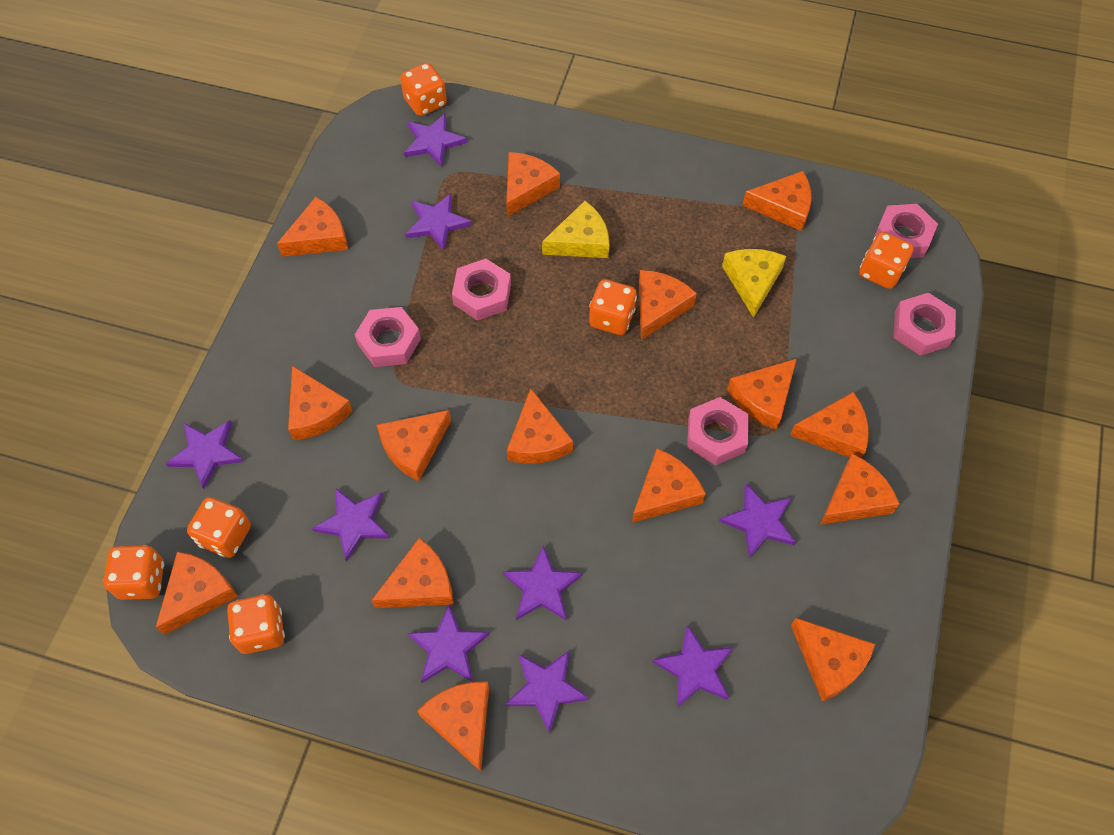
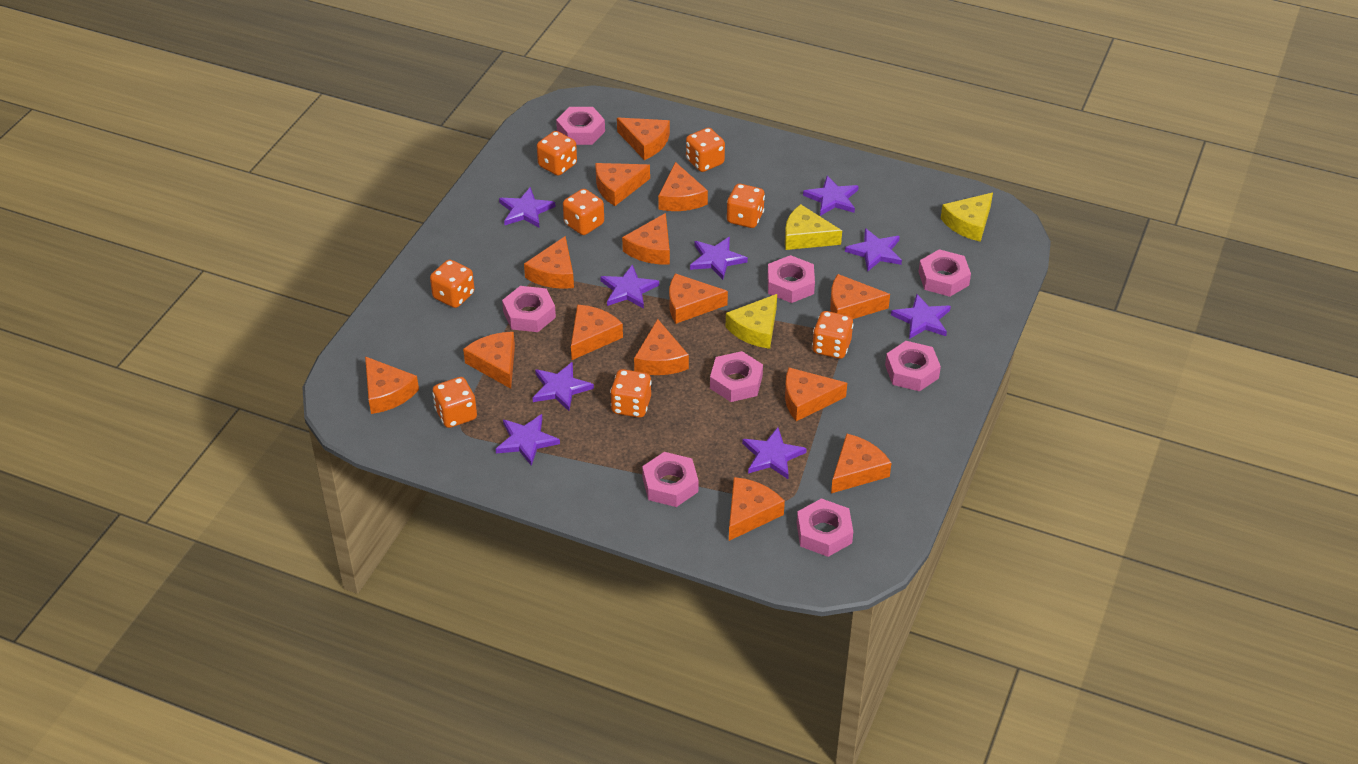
orange cheese: 15 -> 14
orange dice: 6 -> 8
pink nut: 5 -> 8
yellow cheese: 2 -> 3

